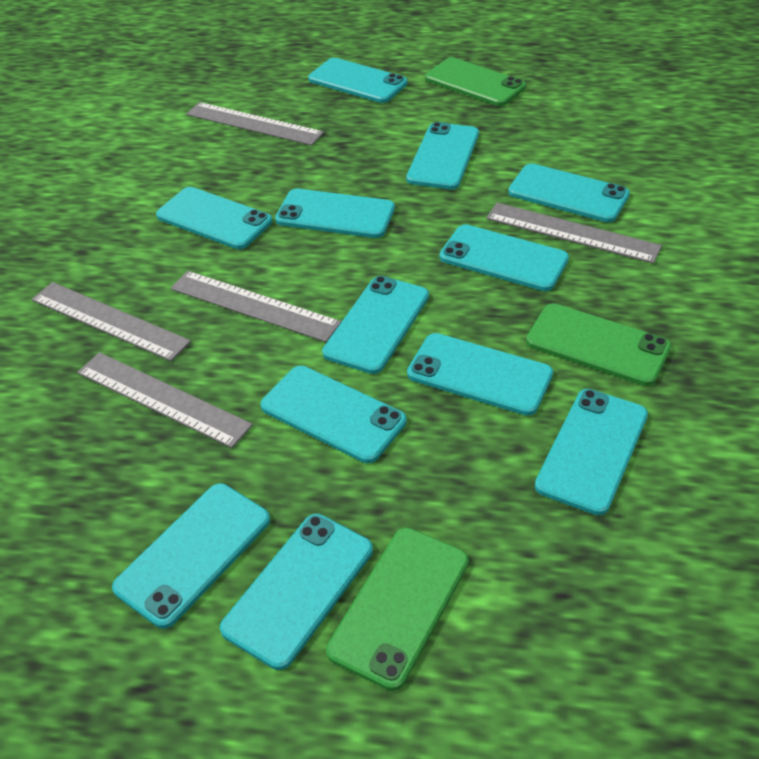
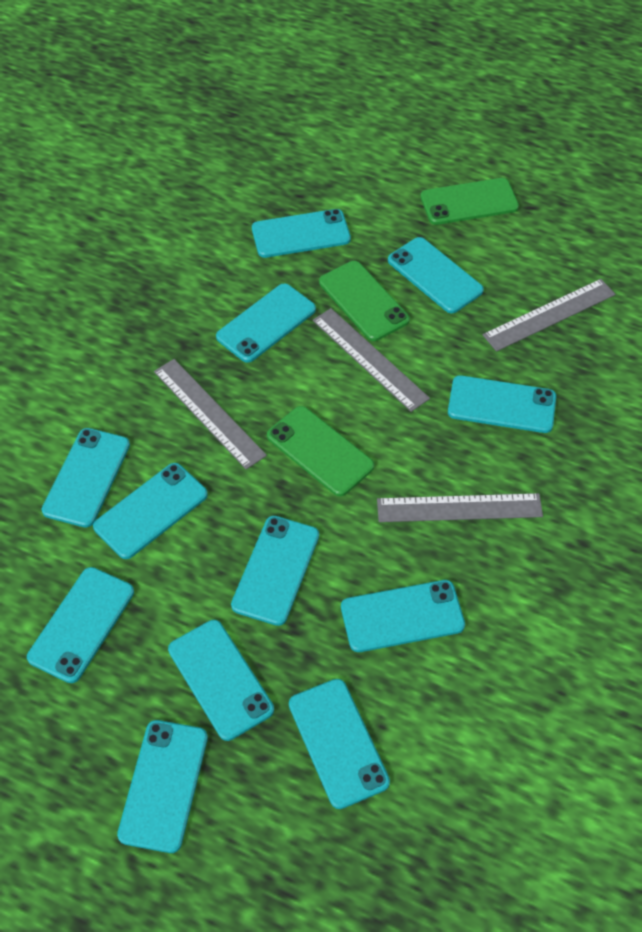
grey ruler: 5 -> 4

